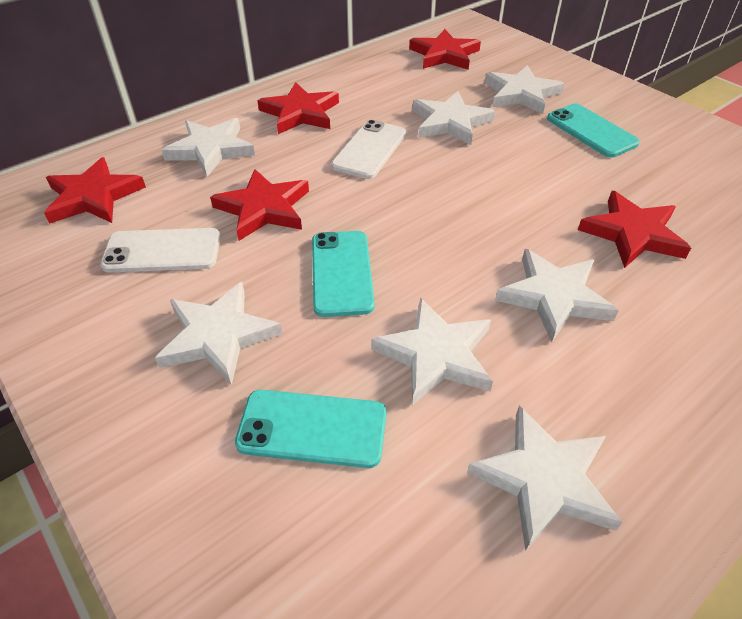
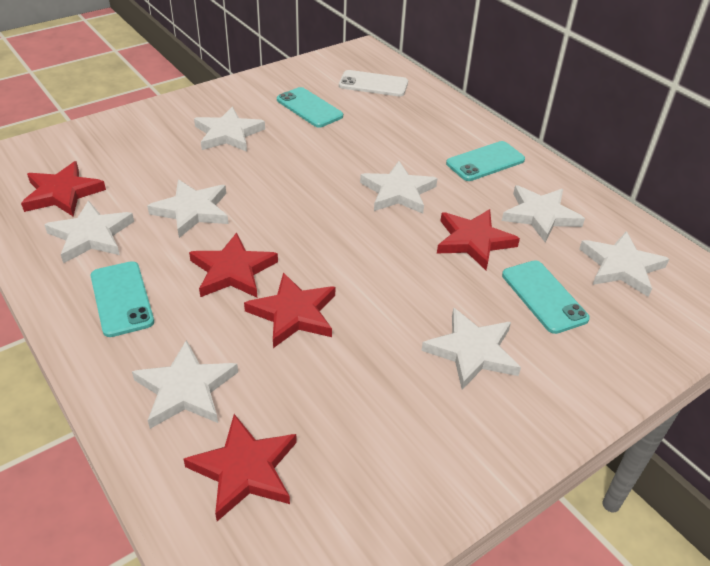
turquoise phone: 3 -> 4
white phone: 2 -> 1
white star: 7 -> 8

